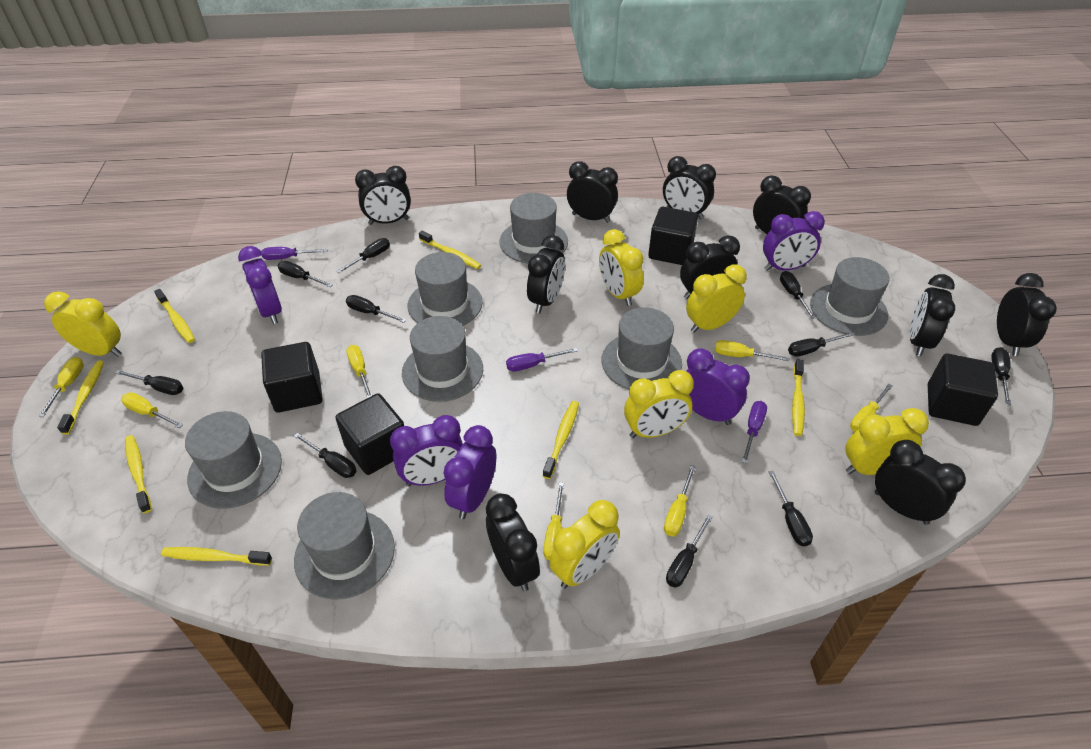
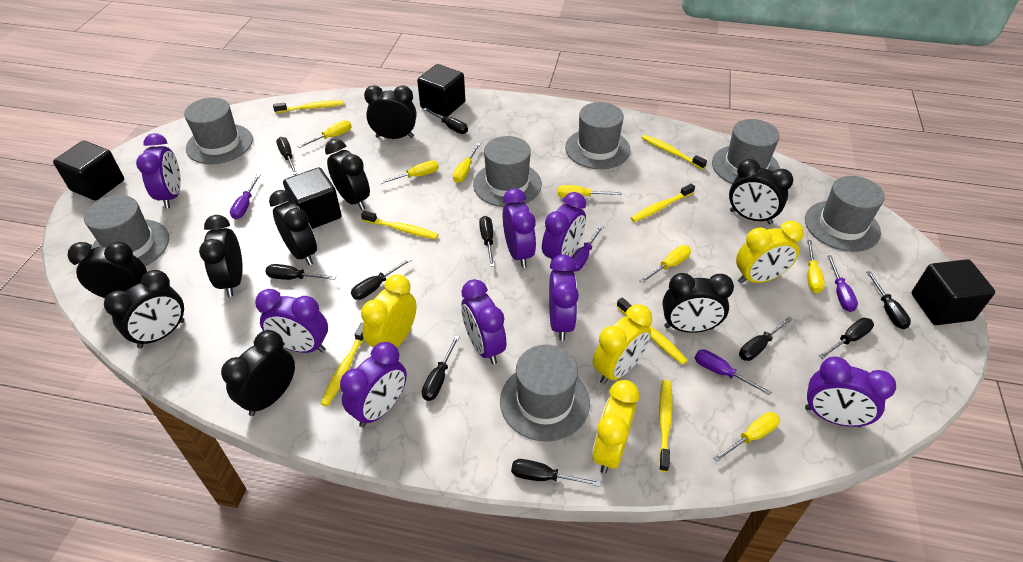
black clock: 10 -> 9
purple clock: 5 -> 8
purple screwdriver: 3 -> 4
yellow clock: 6 -> 4

